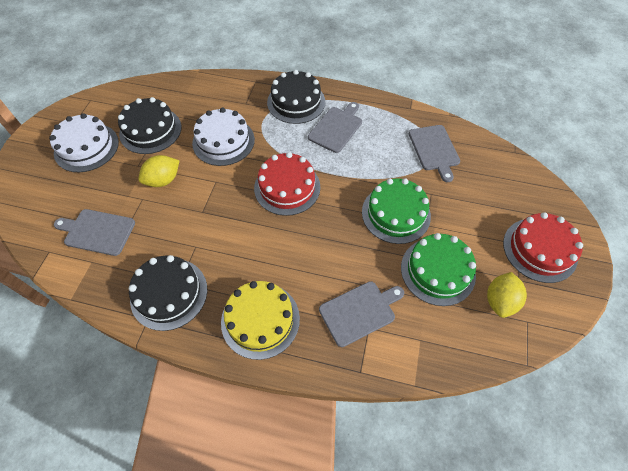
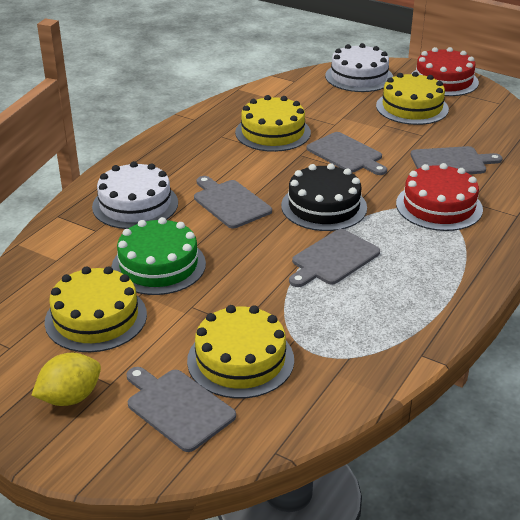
black cake: 3 -> 1
green cake: 2 -> 1
grey cutting board: 4 -> 5
yellow cake: 1 -> 4
yellow lemon: 2 -> 1

